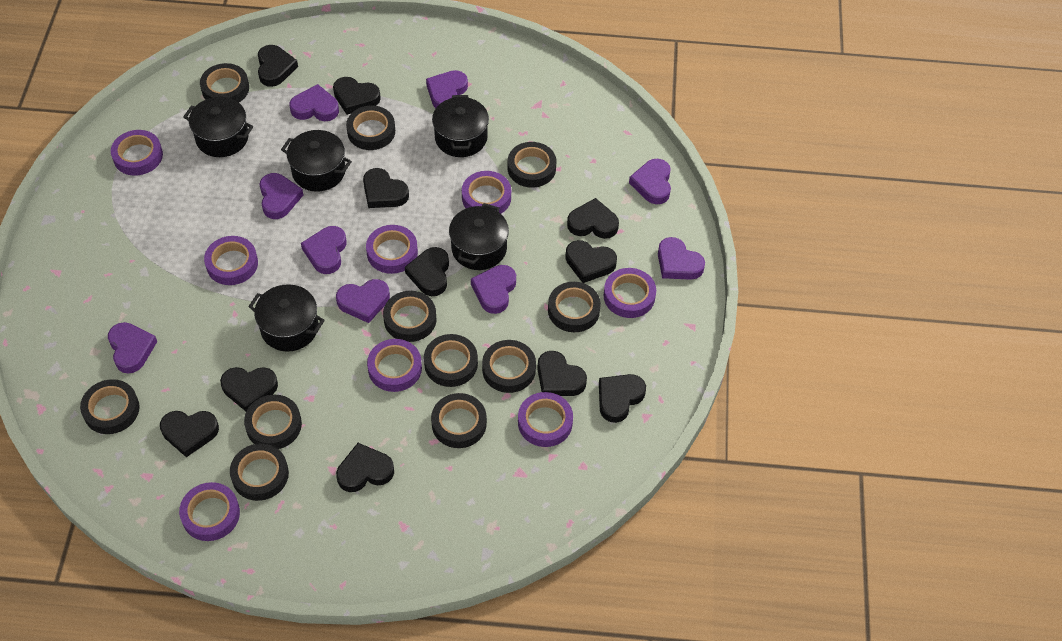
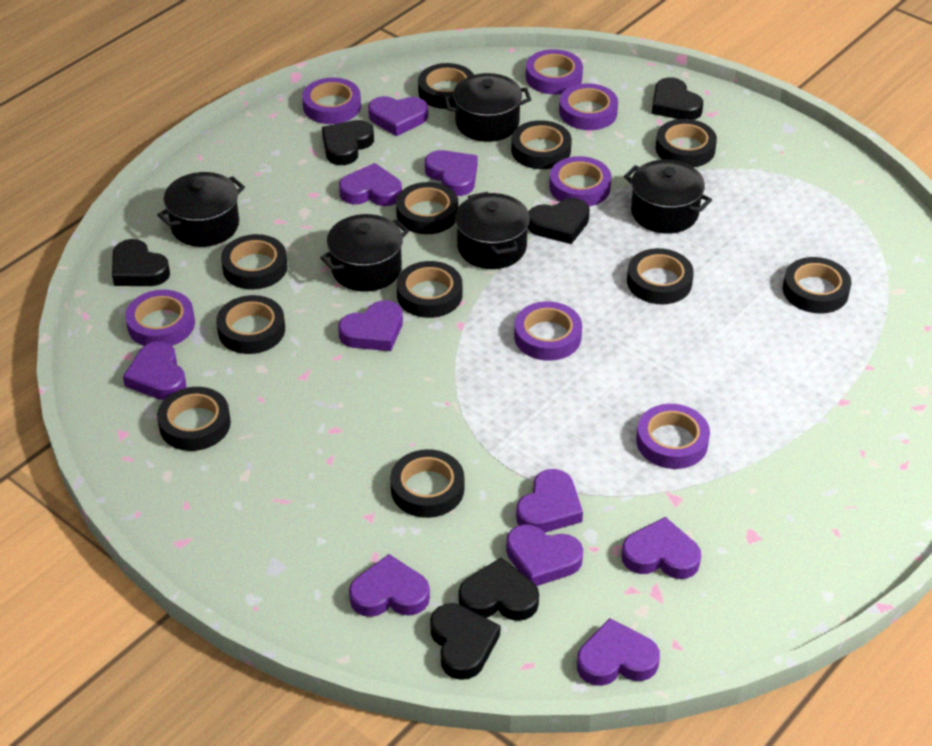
black heart: 11 -> 6
purple heart: 9 -> 10
purple tape: 8 -> 7

